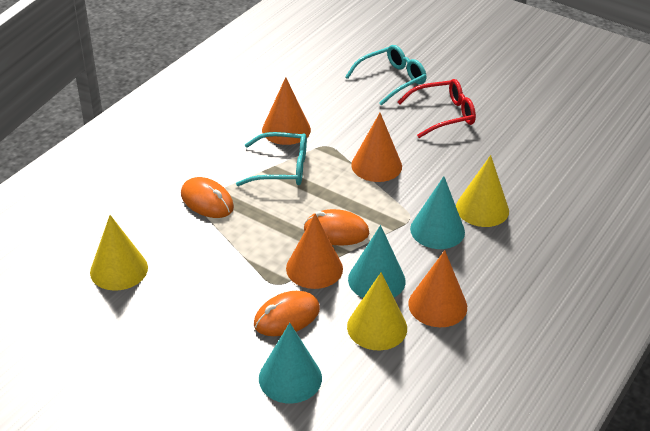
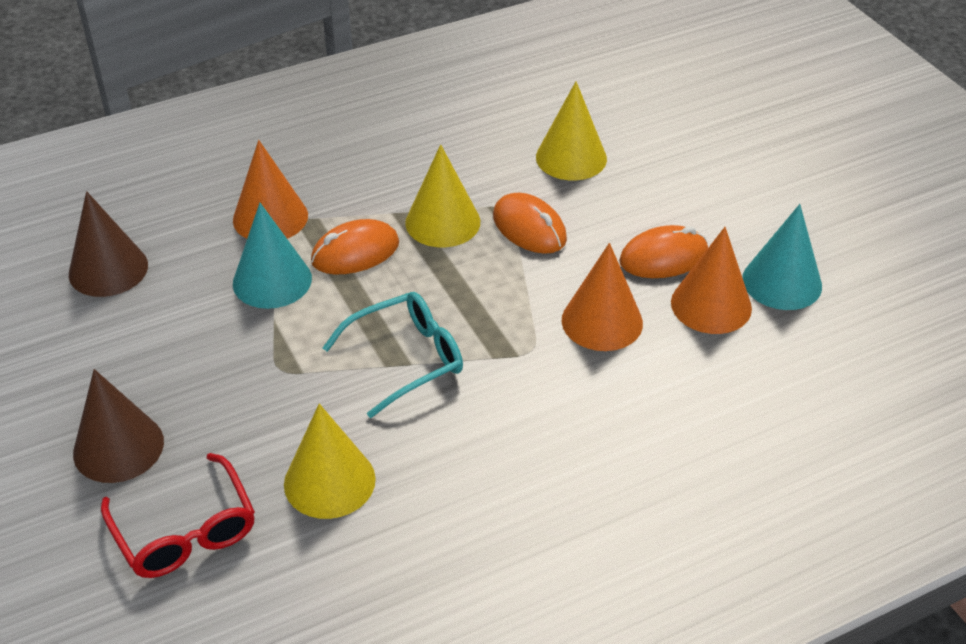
brown cone: 0 -> 2
orange cone: 4 -> 3
turquoise cone: 3 -> 2
turquoise glasses: 2 -> 1

